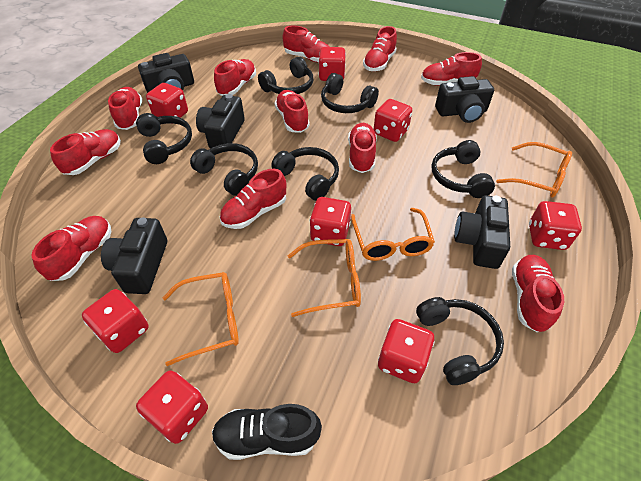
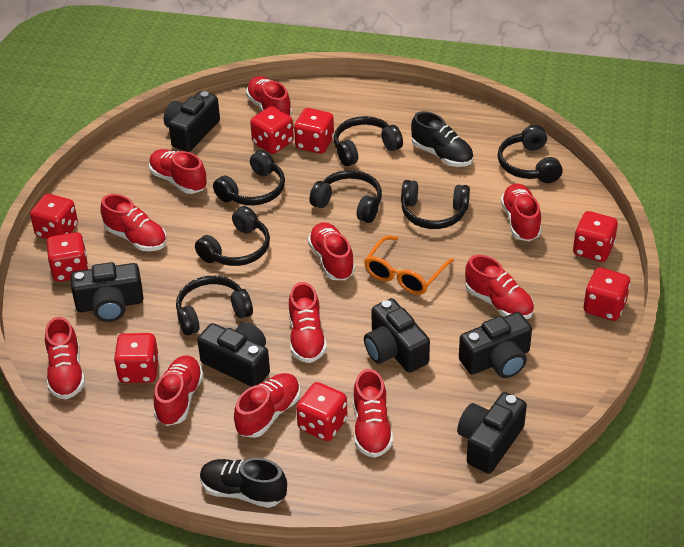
black camera: 5 -> 6
black shoe: 1 -> 2
orange glasses: 4 -> 1

